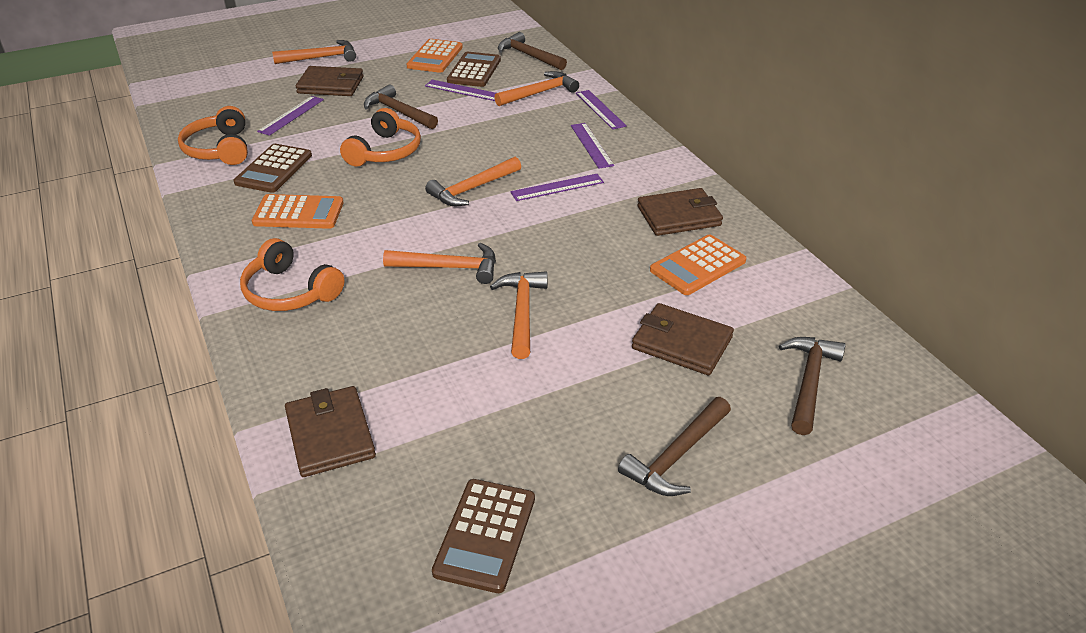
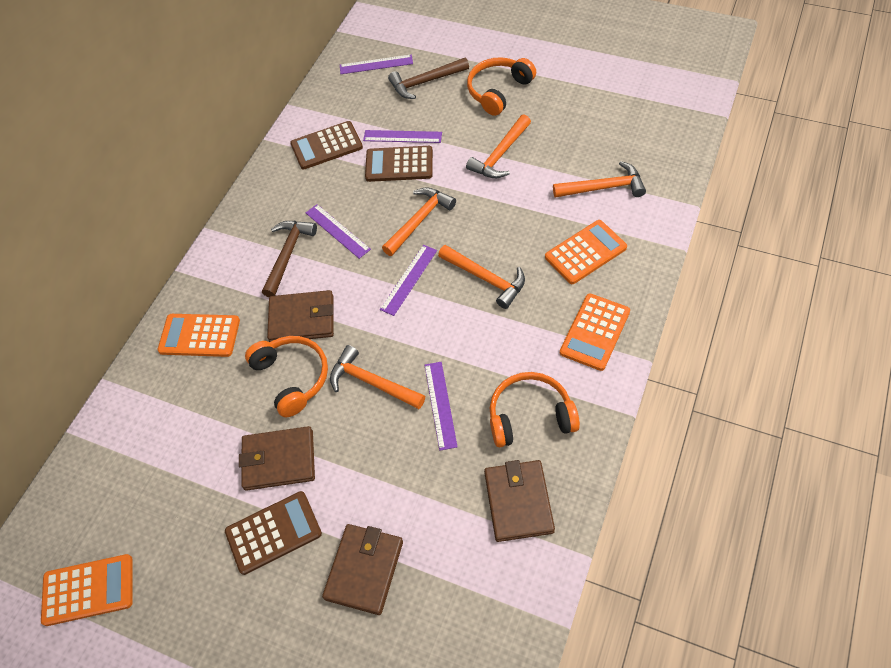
brown hammer: 4 -> 2
orange calculator: 3 -> 4

